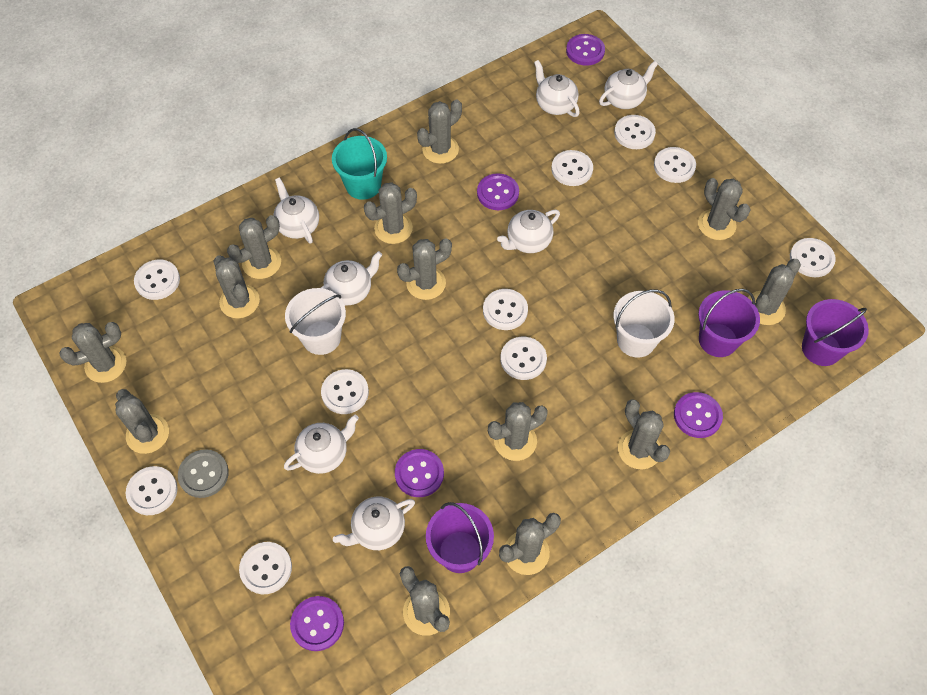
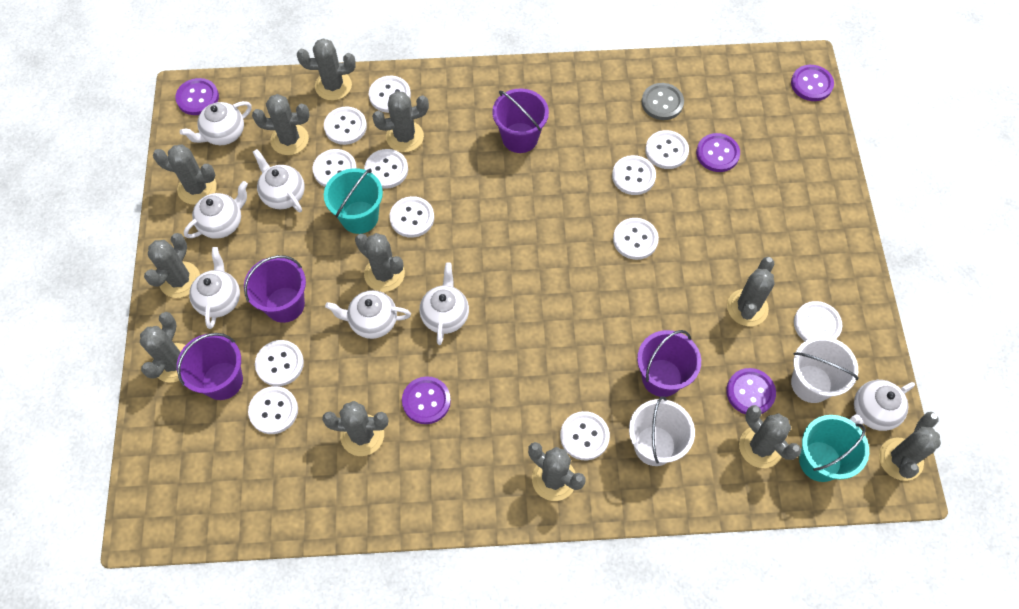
grey cactus: 13 -> 12
purple bucket: 3 -> 4
turquoise bucket: 1 -> 2
white button: 10 -> 12

